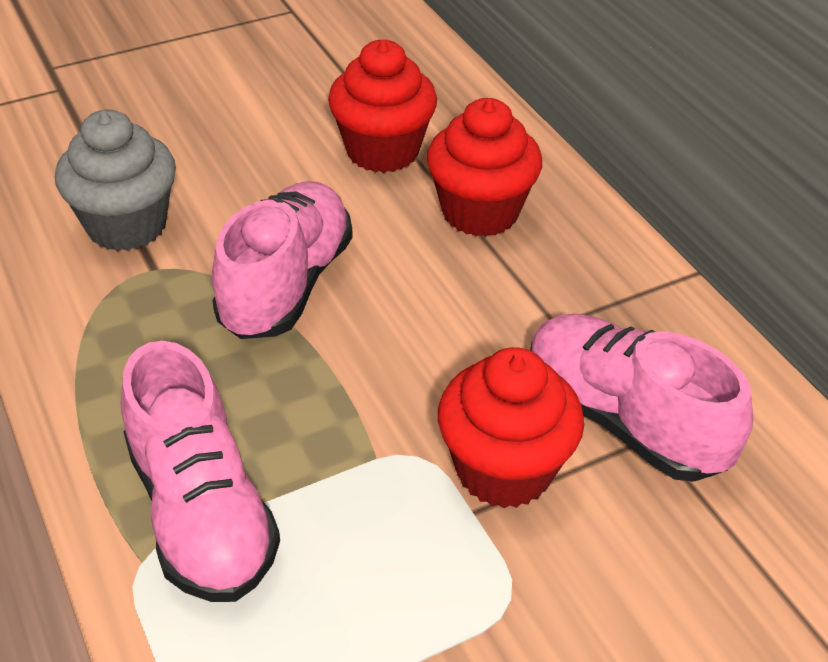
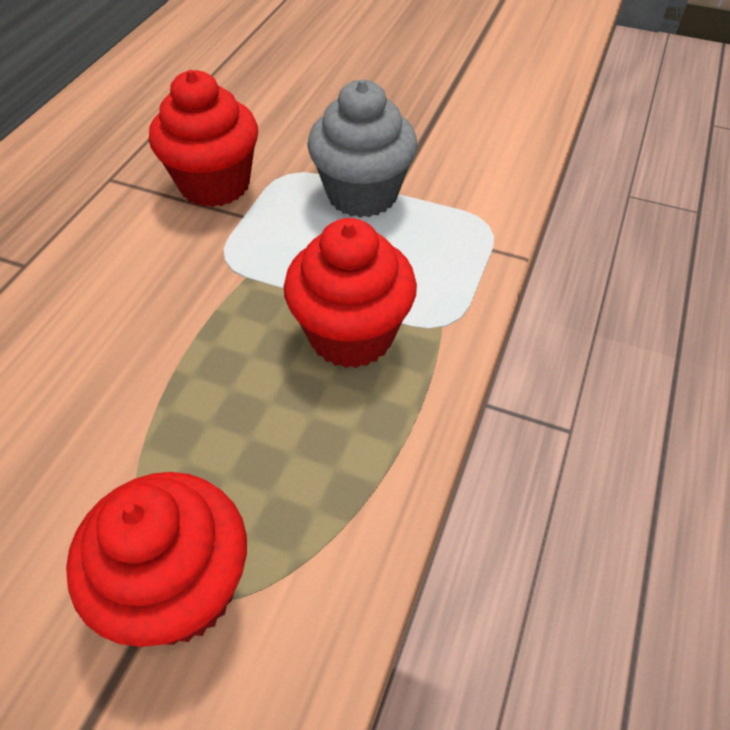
pink shoe: 3 -> 0

